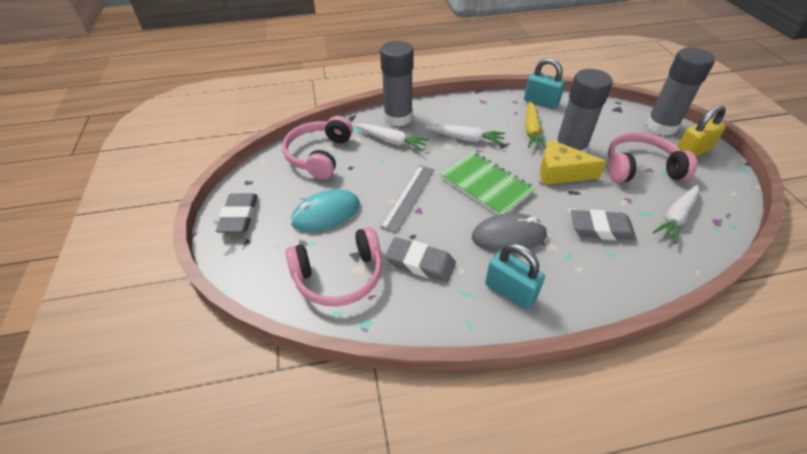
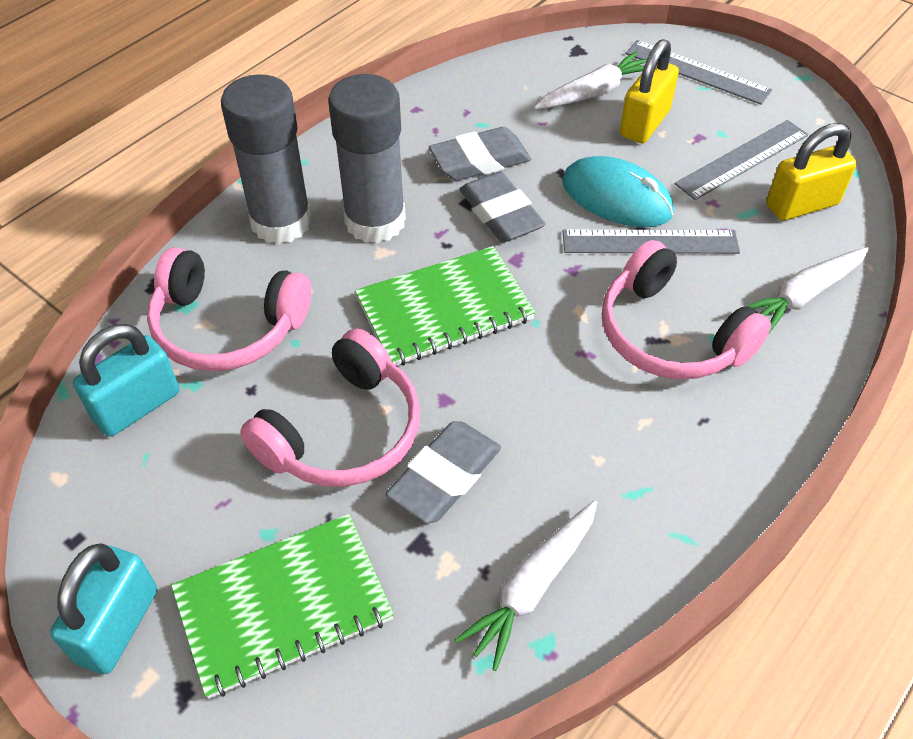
green notebook: 1 -> 2
grey glue stick: 3 -> 2
grey mouse: 1 -> 0
grey ruler: 1 -> 3
yellow carrot: 1 -> 0
yellow cheese: 1 -> 0
yellow padlock: 1 -> 2

